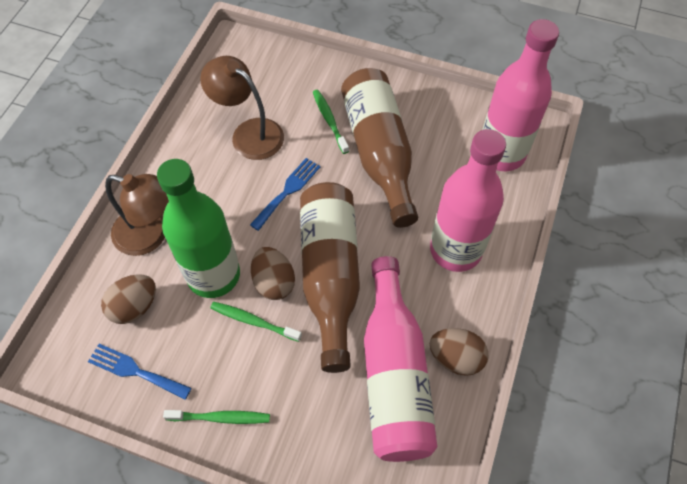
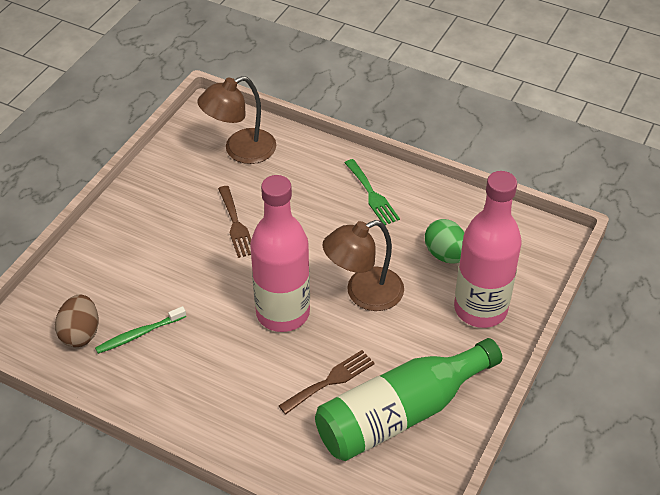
blue fork: 2 -> 0
brown bottle: 2 -> 0
brown egg: 3 -> 1
brown fork: 0 -> 2
green egg: 0 -> 1
green fork: 0 -> 1
green toothbrush: 3 -> 1
pink bottle: 3 -> 2

